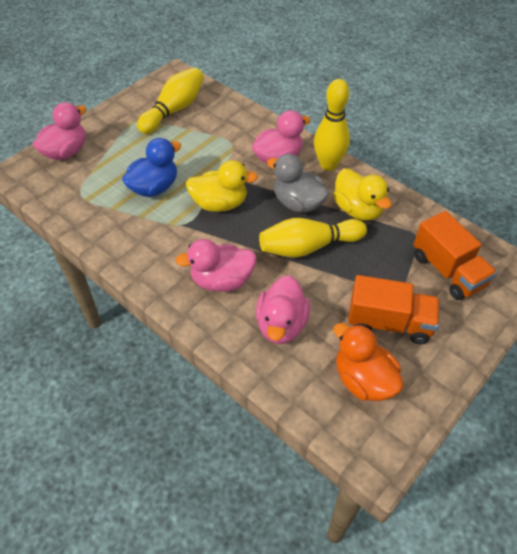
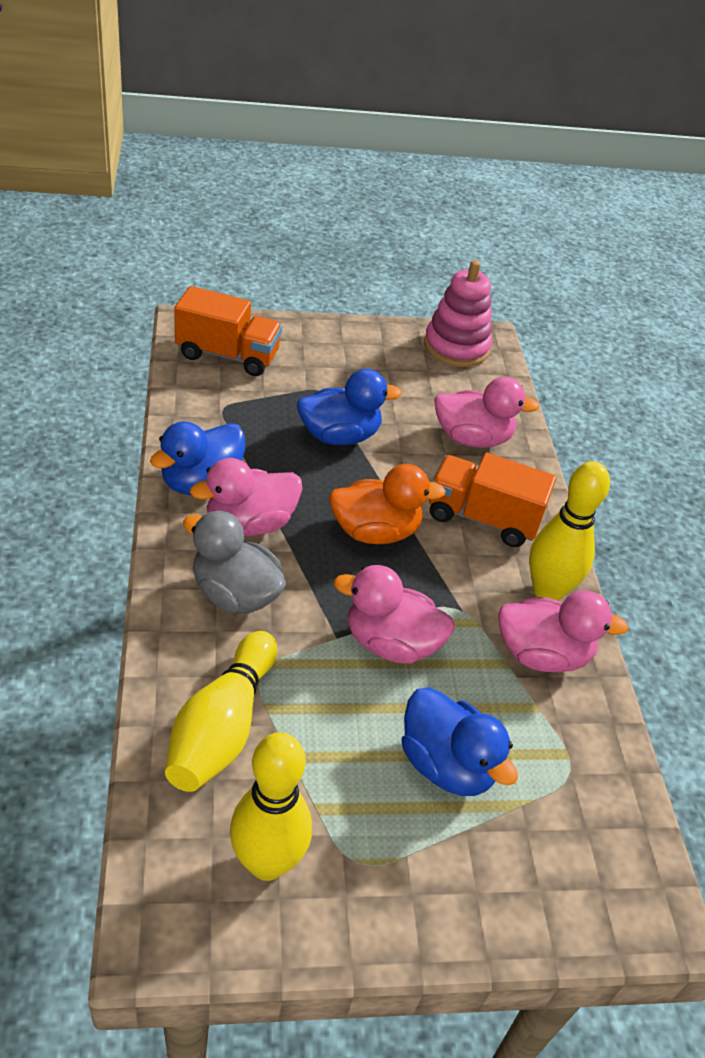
blue duck: 1 -> 3
pink stacking toy: 0 -> 1
yellow duck: 2 -> 0

